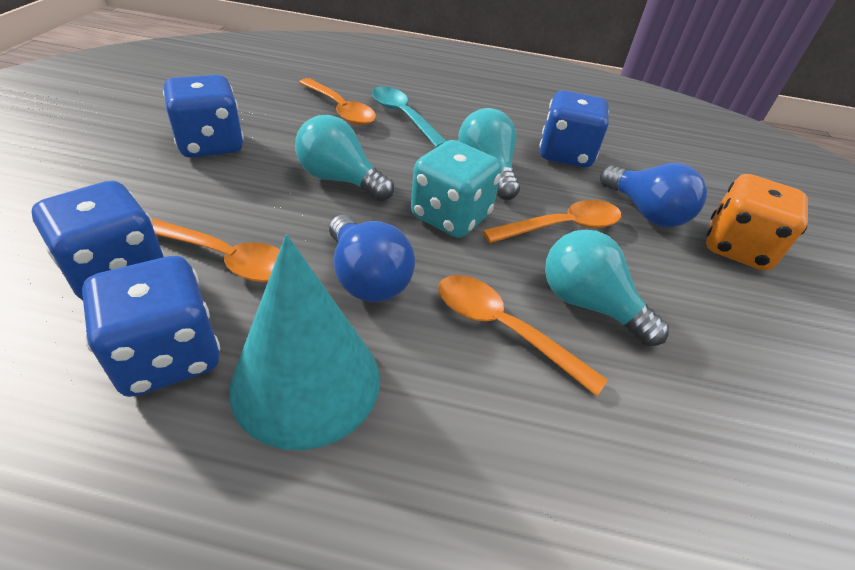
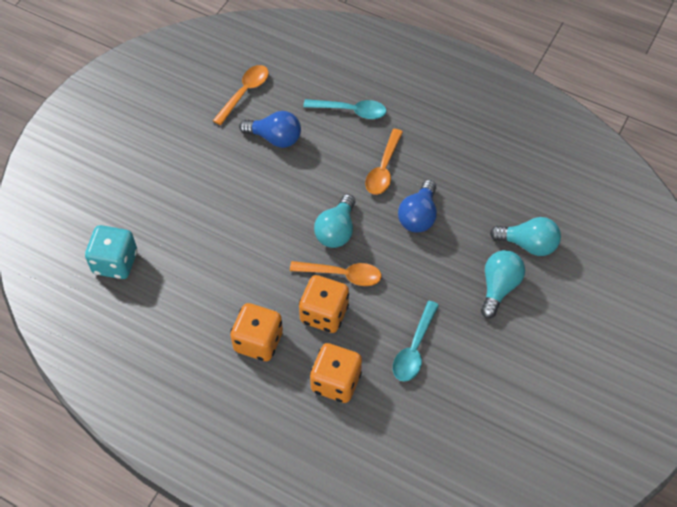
blue dice: 4 -> 0
orange dice: 1 -> 3
orange spoon: 4 -> 3
turquoise cone: 1 -> 0
turquoise spoon: 1 -> 2

